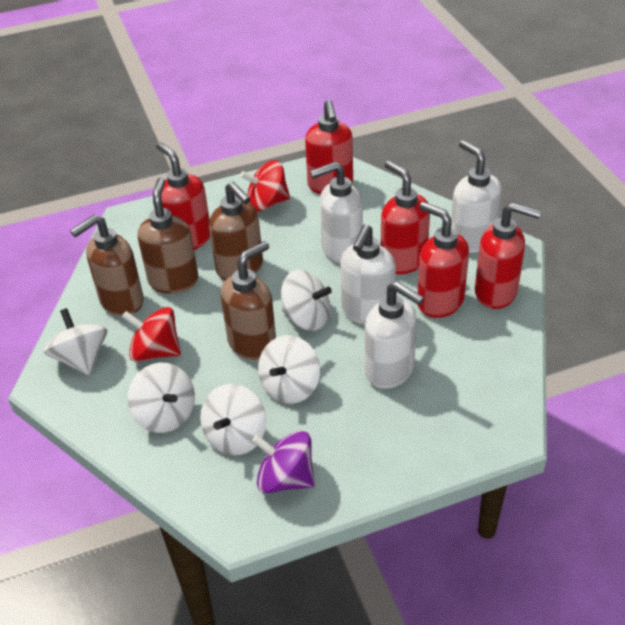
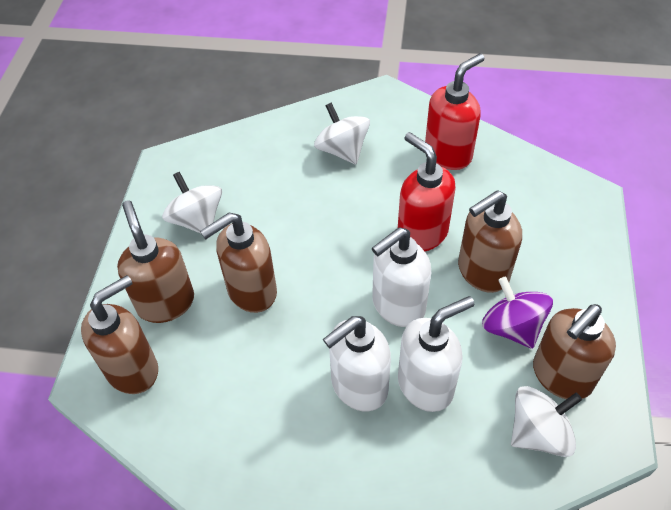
brown soap dispenser: 4 -> 5
red soap dispenser: 5 -> 2
red spinning top: 2 -> 0
white soap dispenser: 4 -> 3
white spinning top: 5 -> 3

